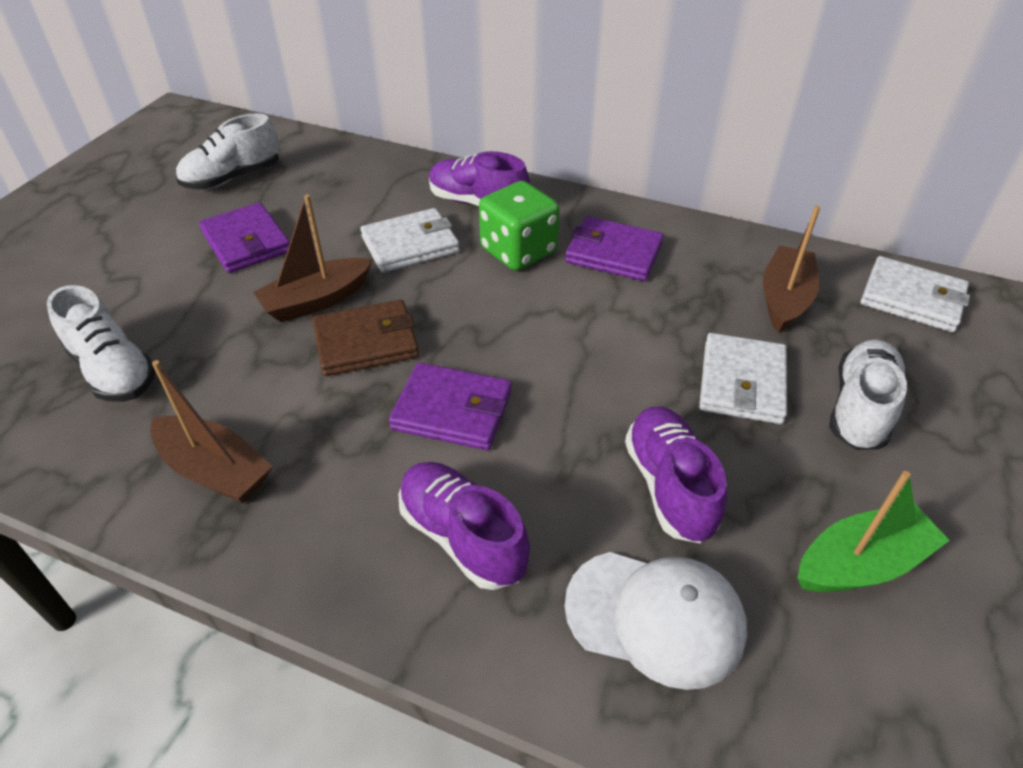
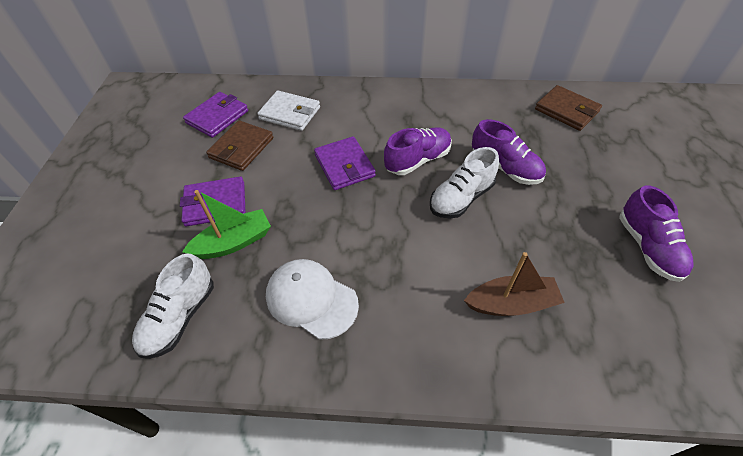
brown boat: 3 -> 1
brown wallet: 1 -> 2
green dice: 1 -> 0
white shoe: 3 -> 2
white wallet: 3 -> 1

